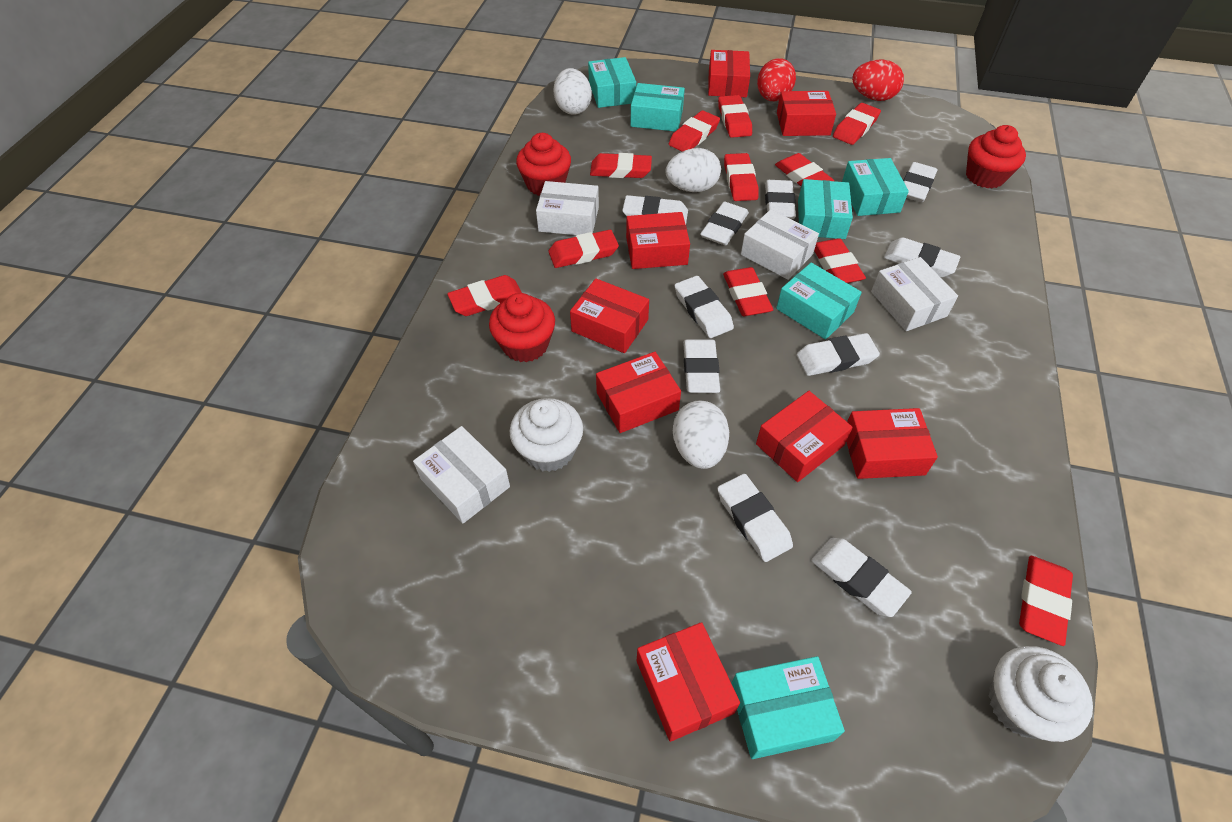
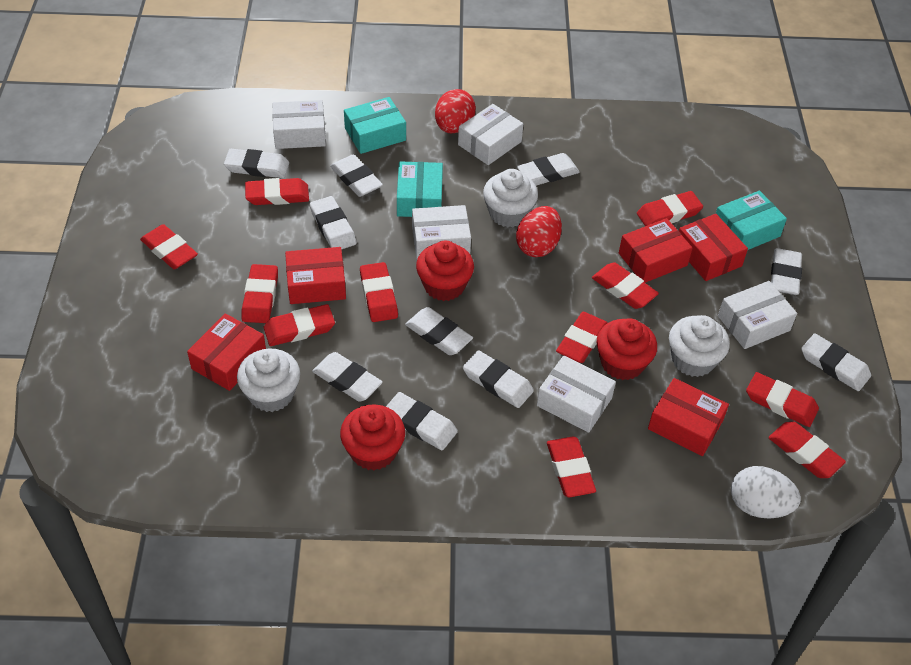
red box: 8 -> 5
turquoise box: 6 -> 3
white box: 4 -> 5
white cupcake: 2 -> 3
white egg: 3 -> 1

